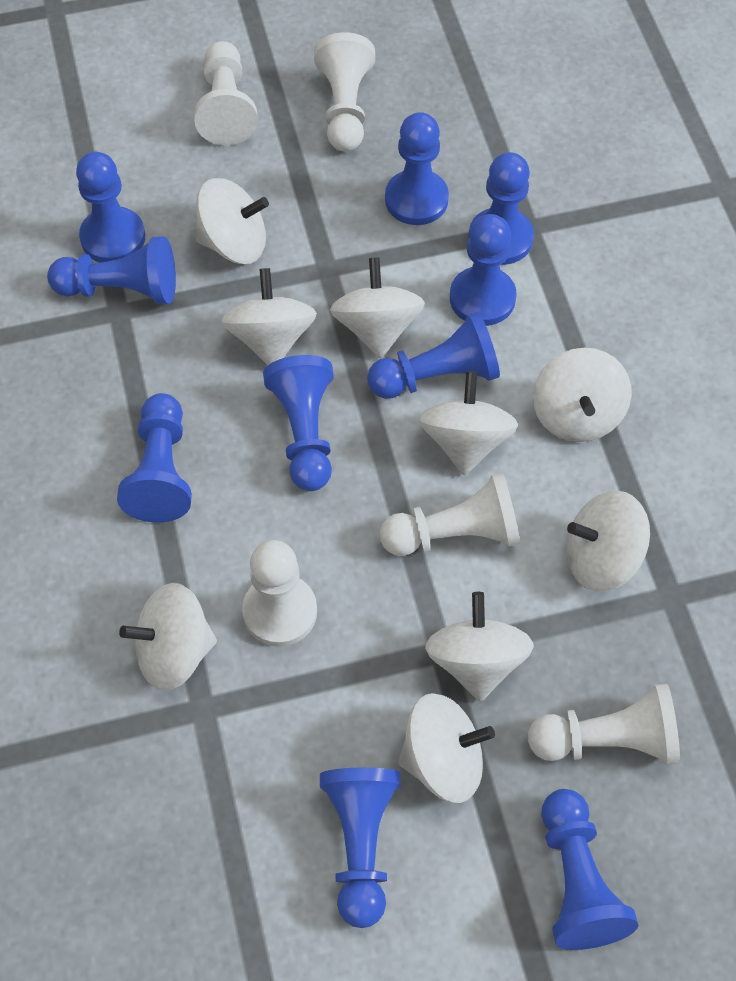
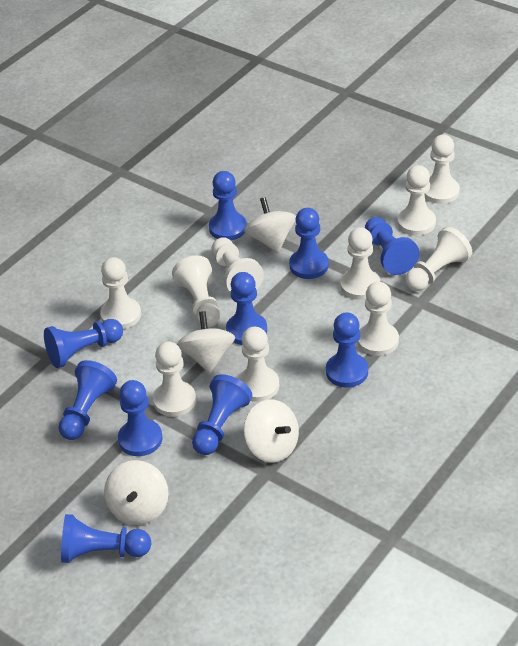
white pawn: 5 -> 10
white spinning top: 9 -> 4

